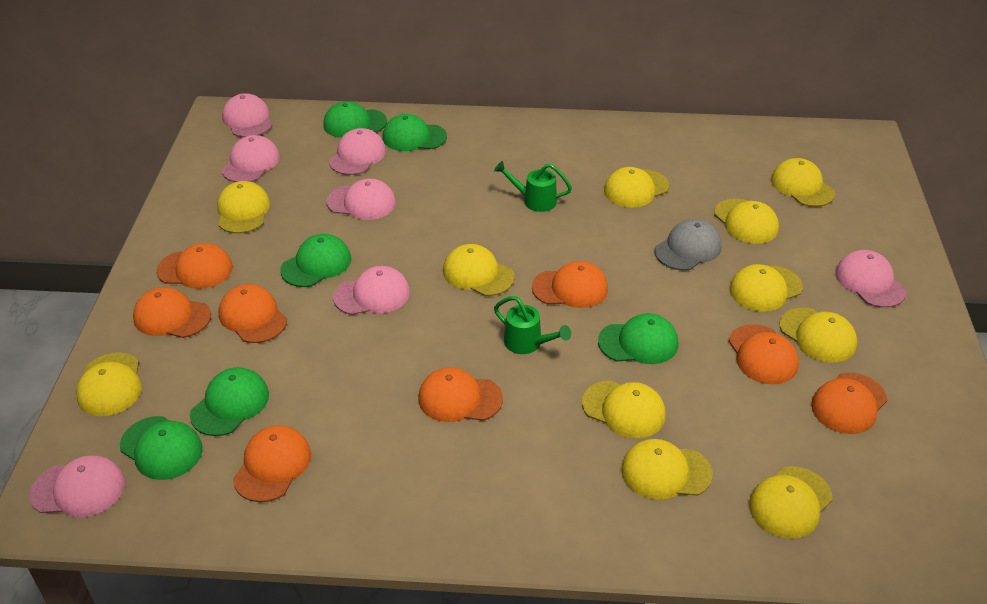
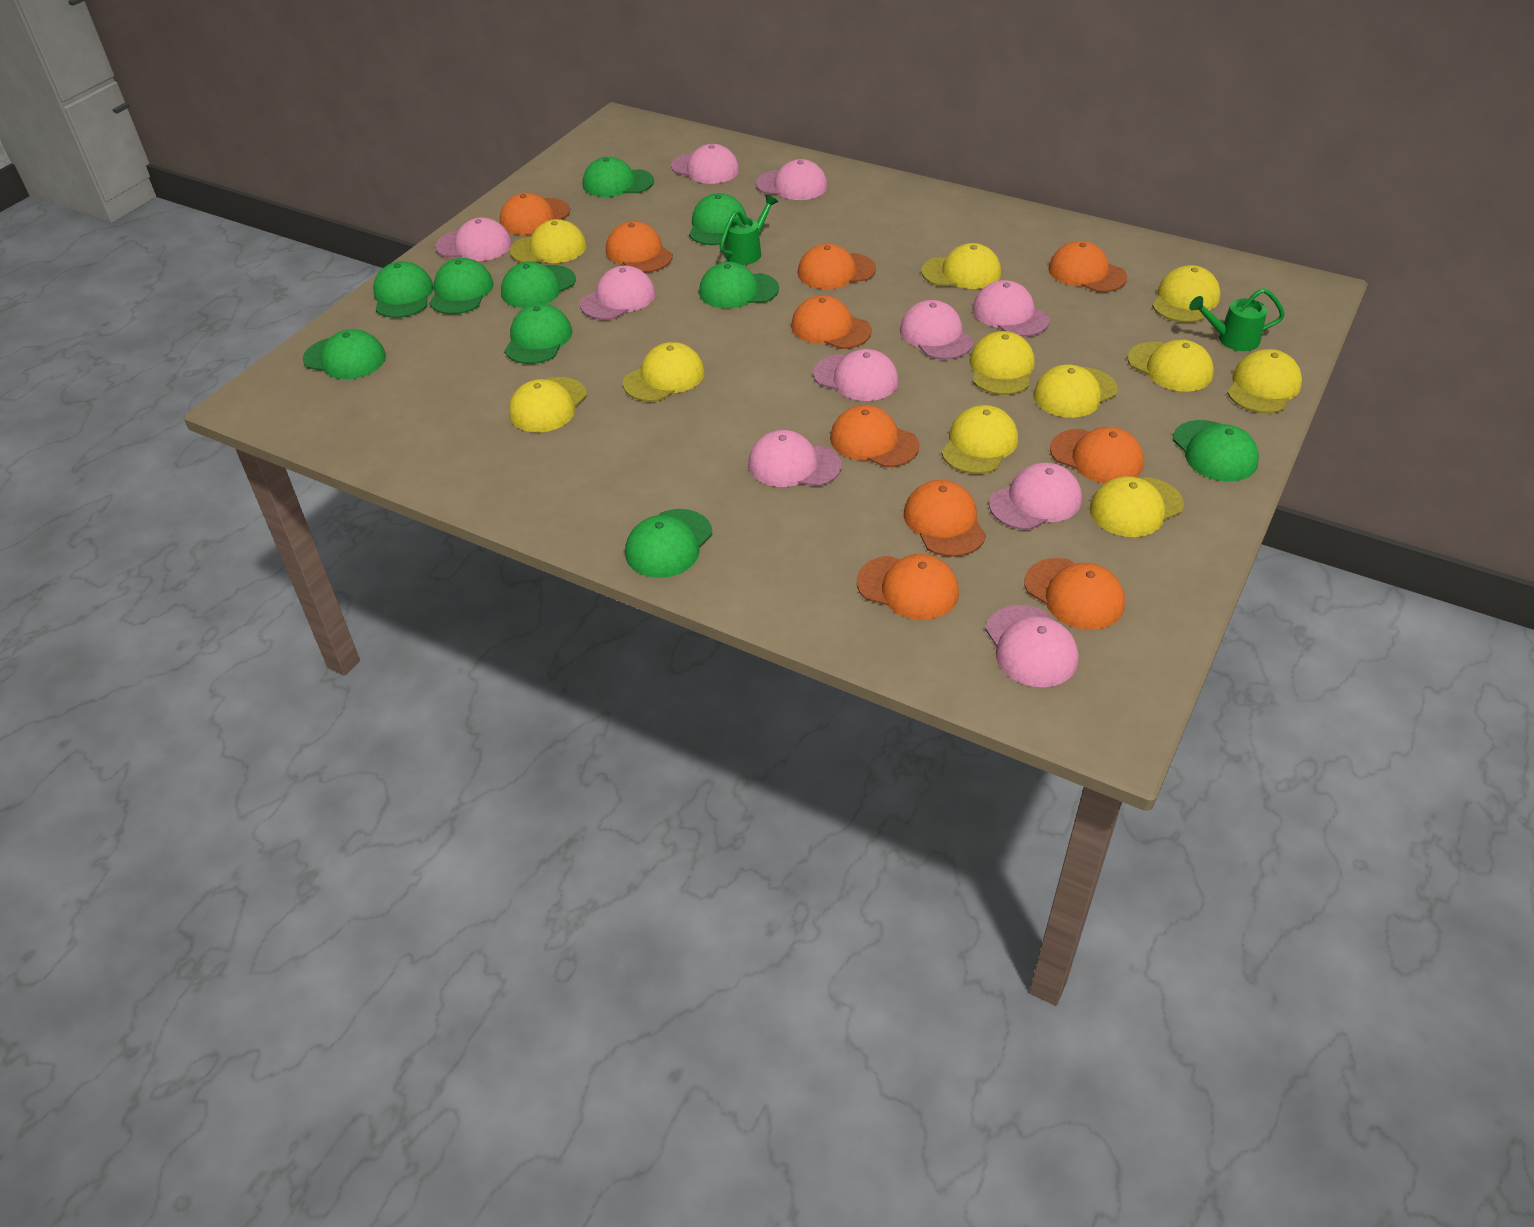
green cap: 6 -> 10
grey cap: 1 -> 0
orange cap: 8 -> 10
pink cap: 7 -> 10

